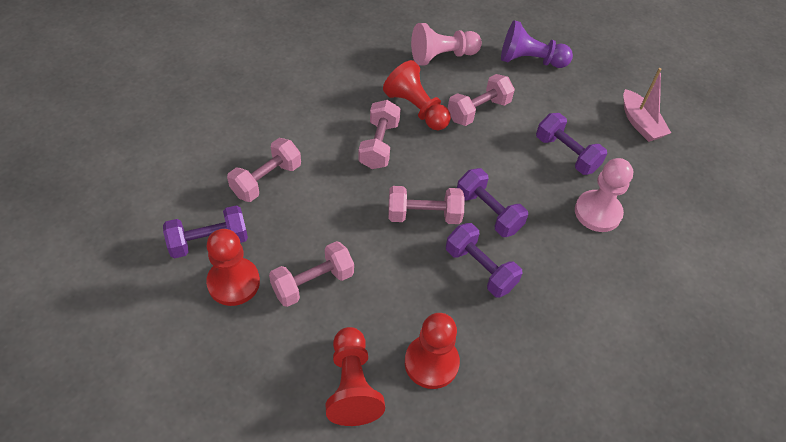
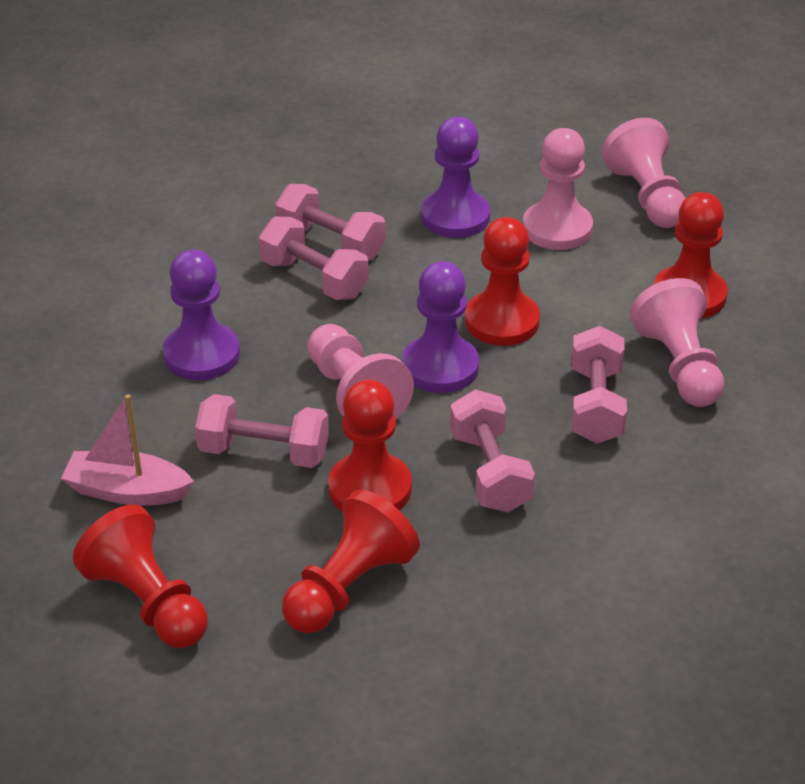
pink pawn: 2 -> 4
purple dumbbell: 4 -> 0
purple pawn: 1 -> 3
red pawn: 4 -> 5

